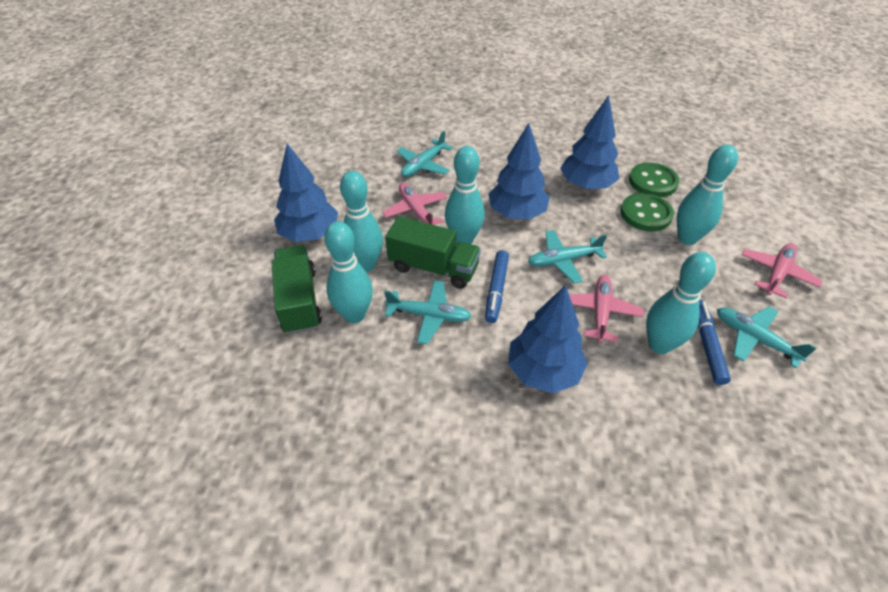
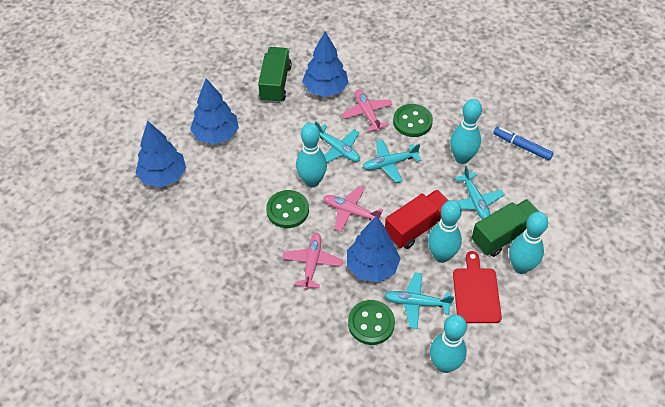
blue marker: 2 -> 1
green button: 2 -> 3
red cutting board: 0 -> 1
red truck: 0 -> 1

